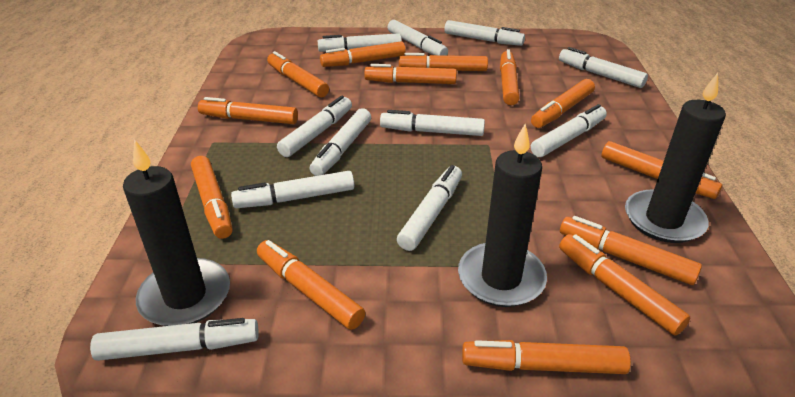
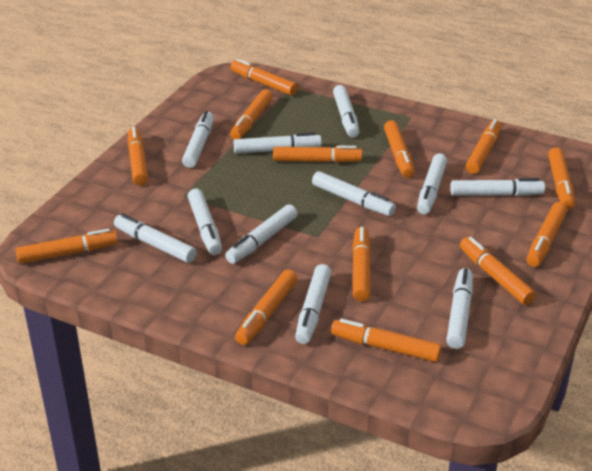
black candle: 3 -> 0

